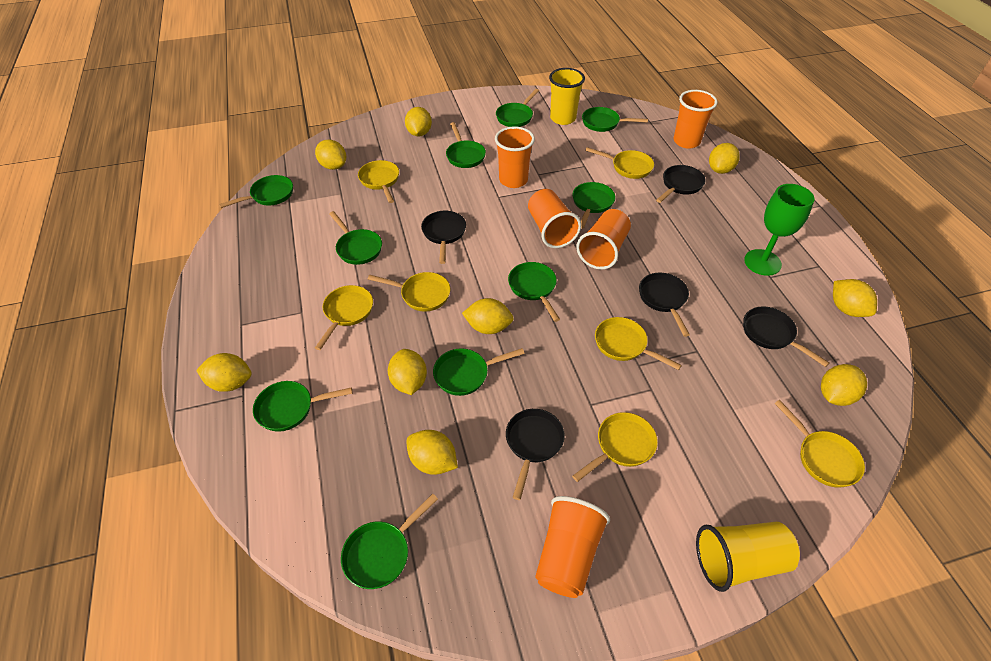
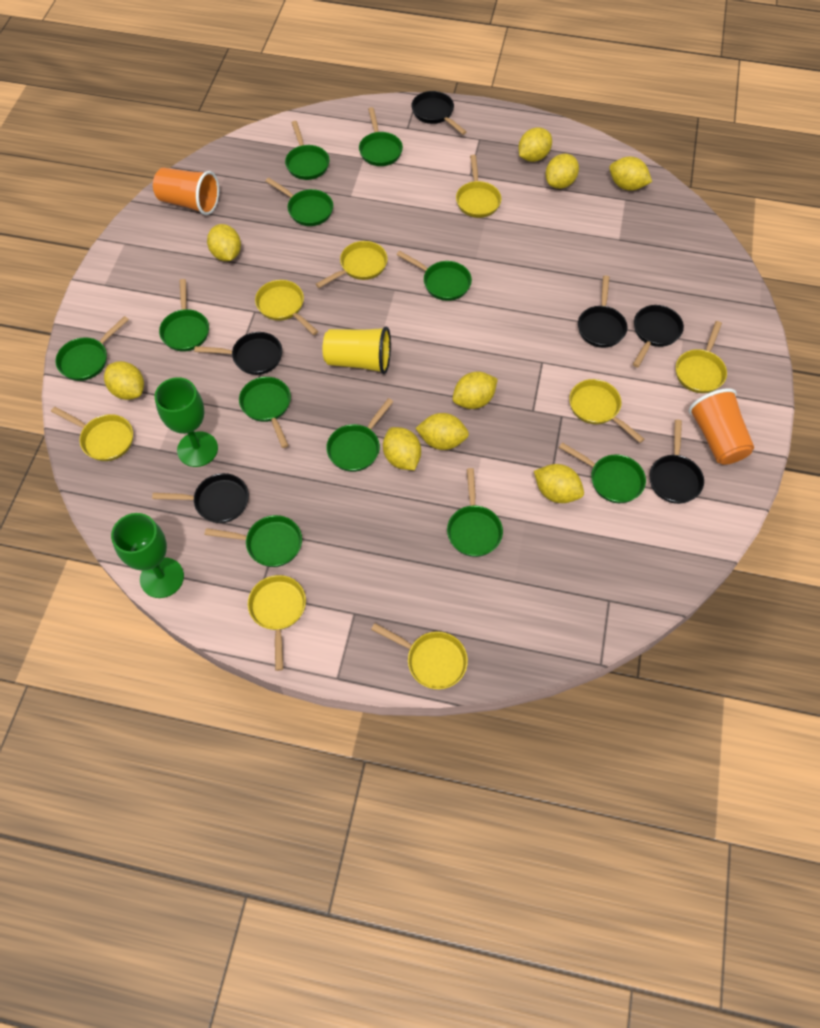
black pan: 5 -> 6
green goblet: 1 -> 2
green pan: 10 -> 11
orange cup: 5 -> 2
yellow cup: 2 -> 1
yellow pan: 7 -> 8

